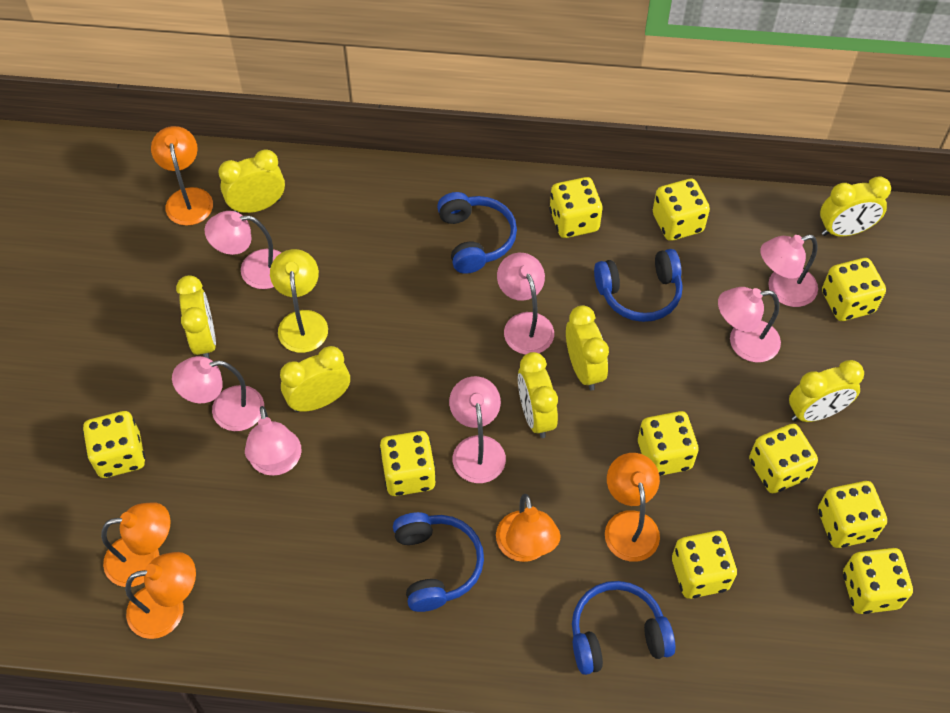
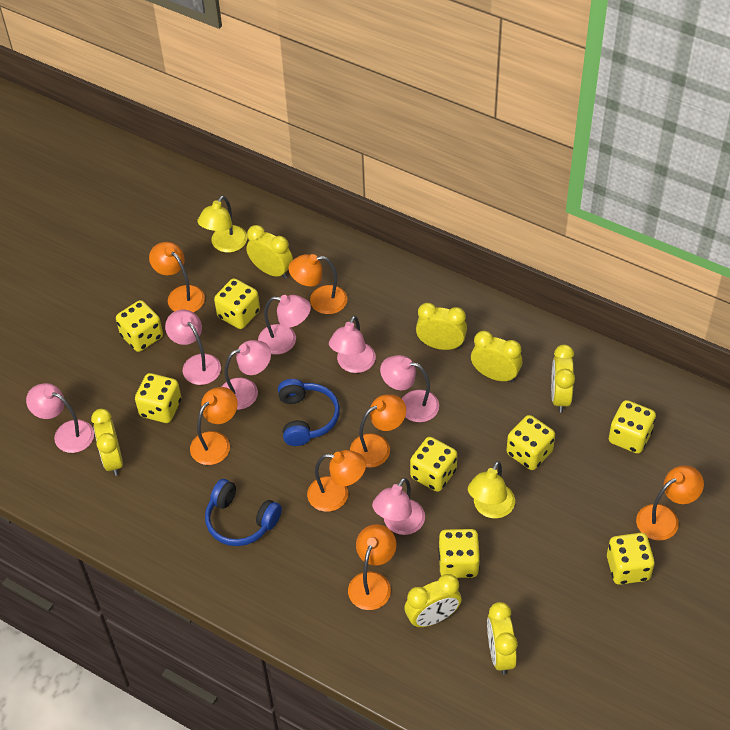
blue headphones: 4 -> 2
orange lamp: 5 -> 7
yellow dice: 10 -> 8
yellow lamp: 1 -> 2

